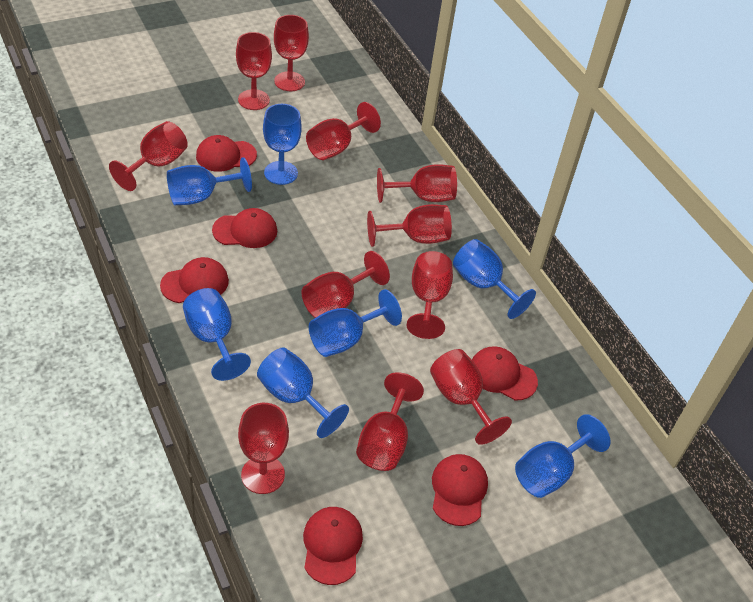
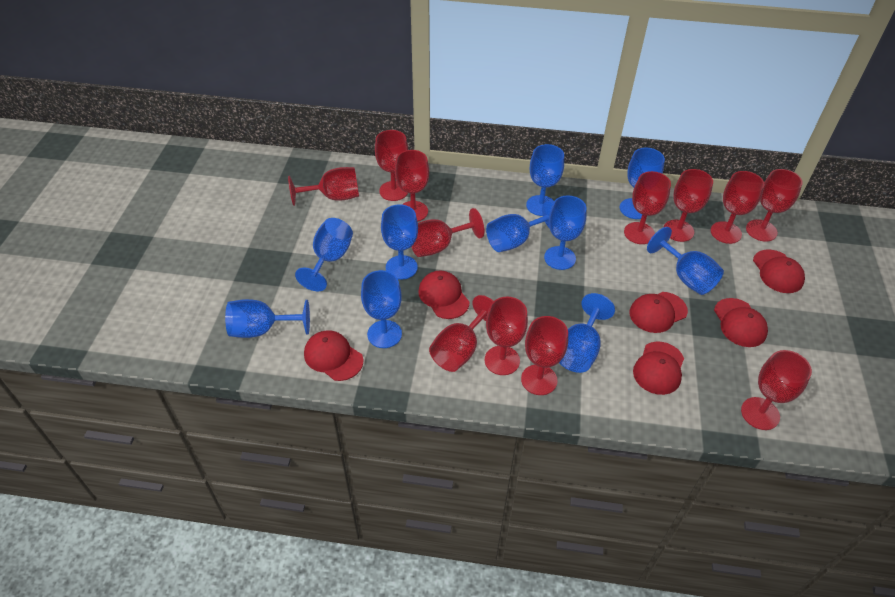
blue goblet: 7 -> 10
red goblet: 11 -> 12

